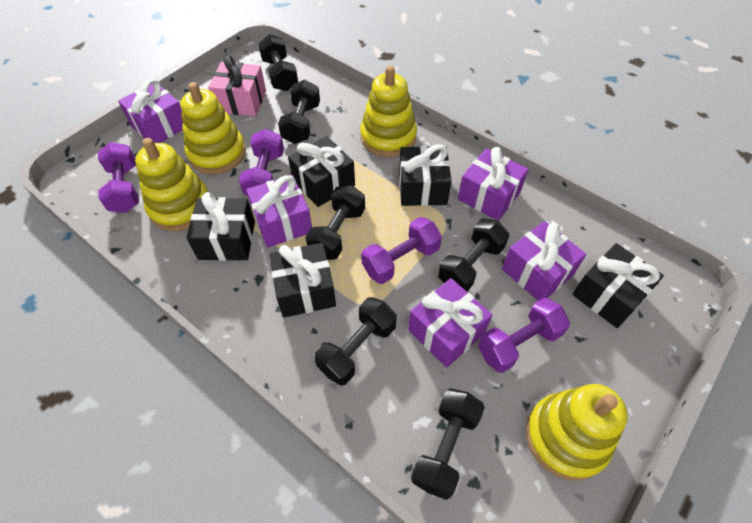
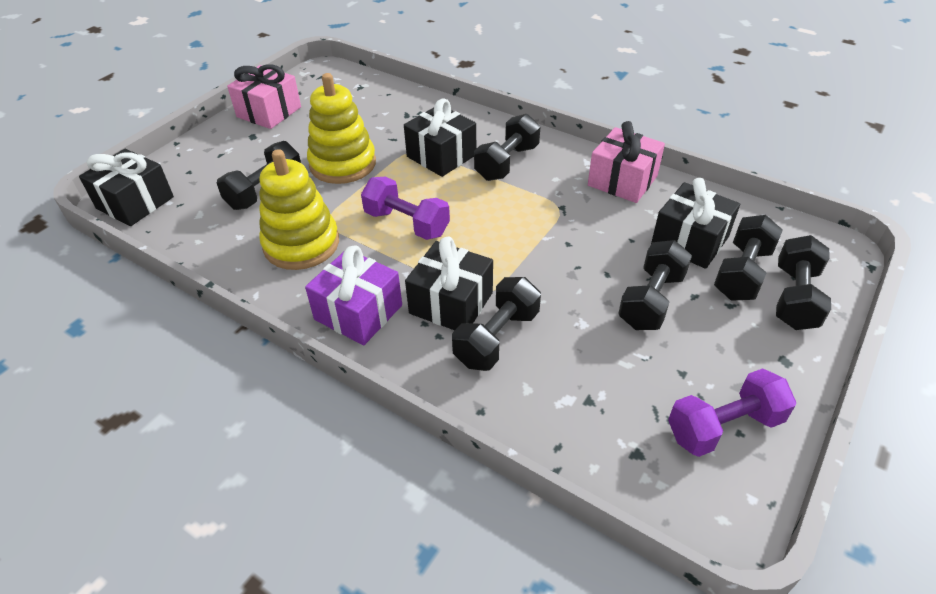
black gift: 5 -> 4
pink gift: 1 -> 2
purple dumbbell: 4 -> 2
purple gift: 5 -> 1
yellow stacking toy: 4 -> 2

